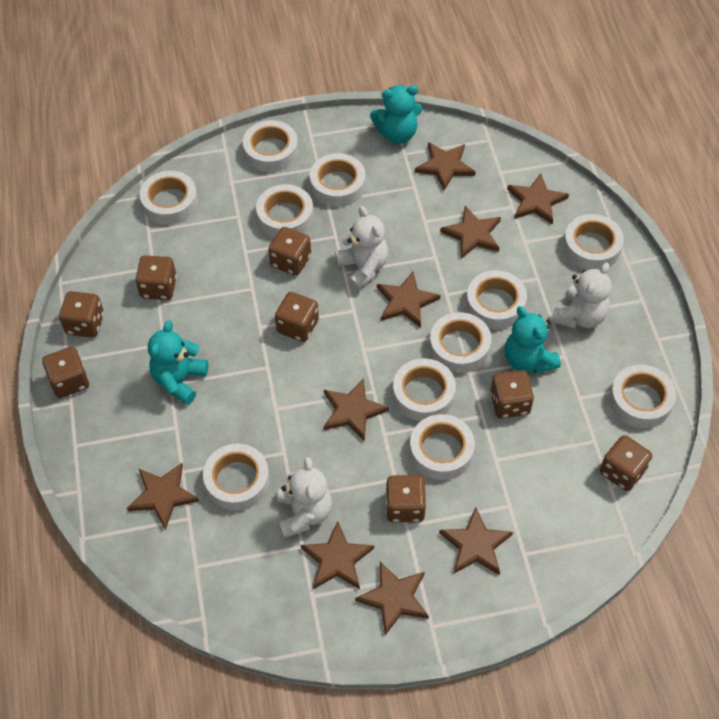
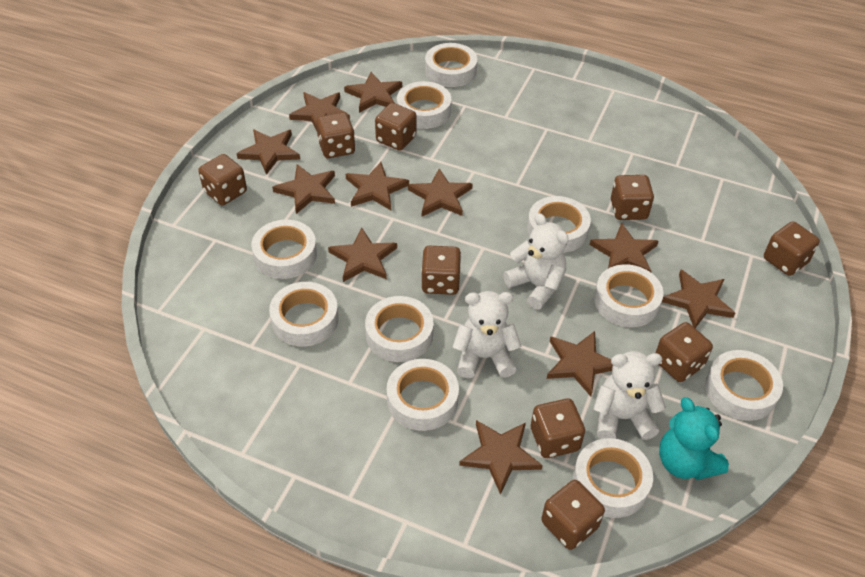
brown dice: 8 -> 9
brown star: 9 -> 11
turquoise teddy bear: 3 -> 1
white tape: 11 -> 10

